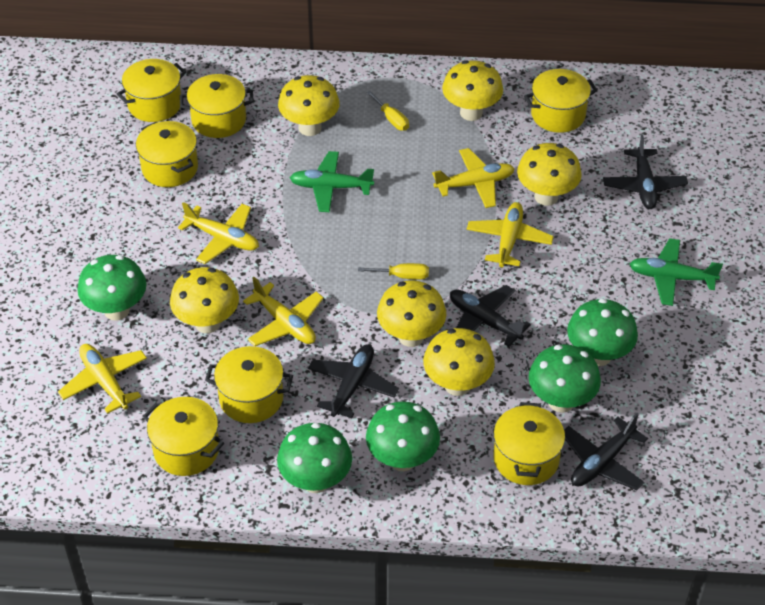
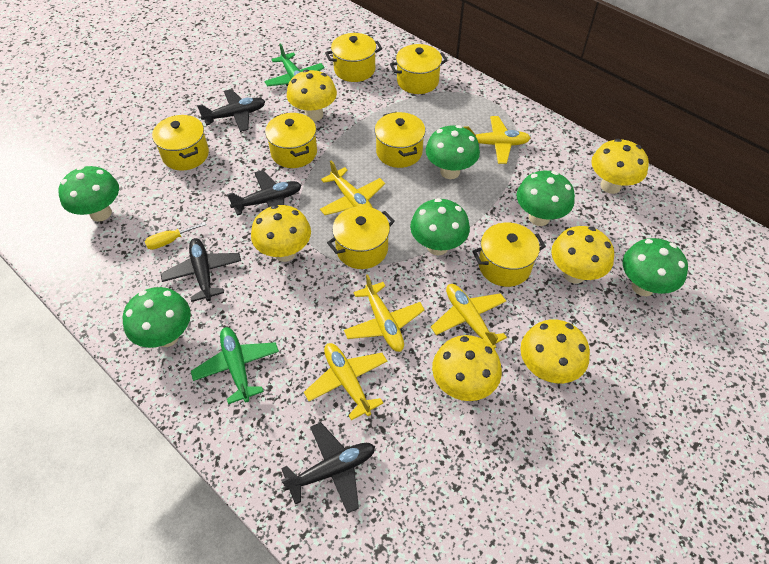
green mushroom: 5 -> 6
yellow screwdriver: 2 -> 1

